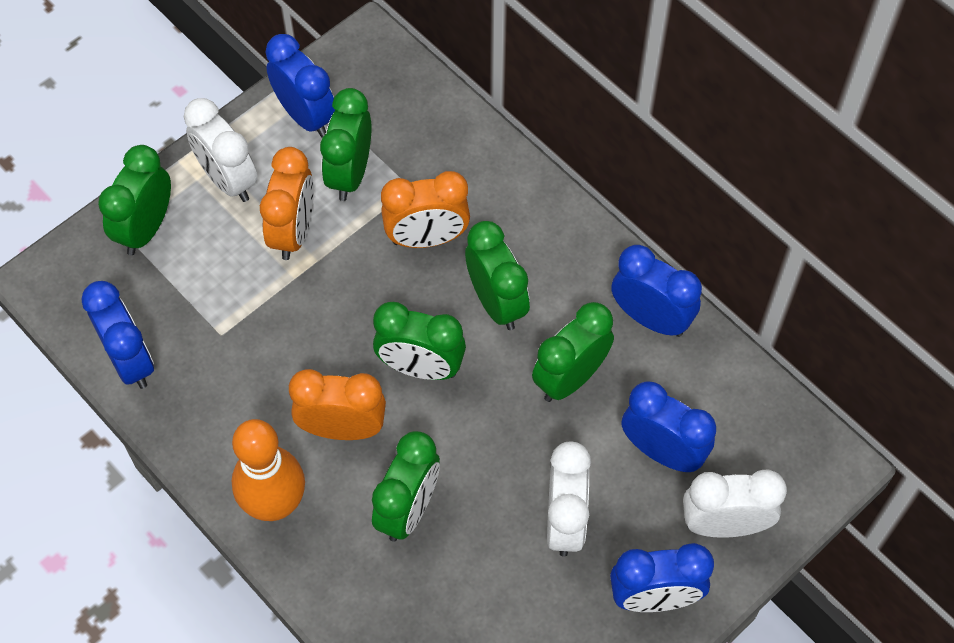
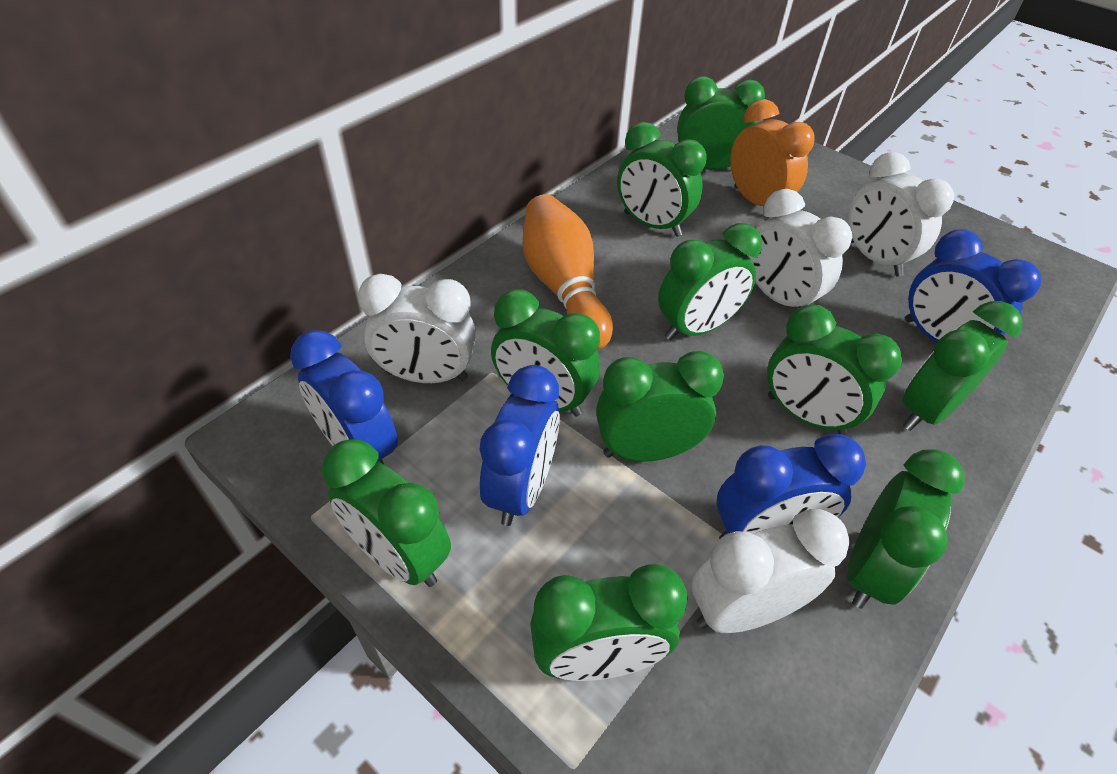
blue clock: 5 -> 4
green clock: 6 -> 10
orange clock: 3 -> 1
white clock: 3 -> 4

